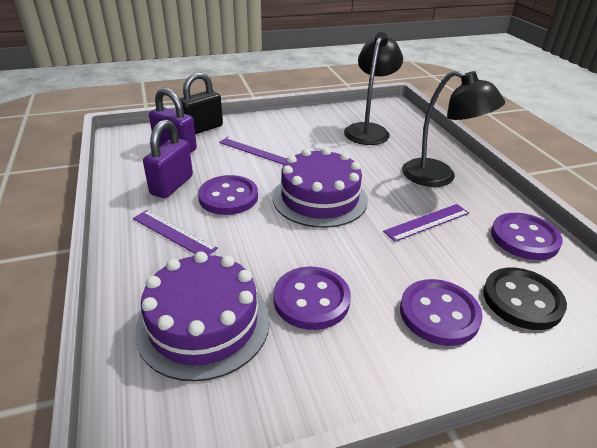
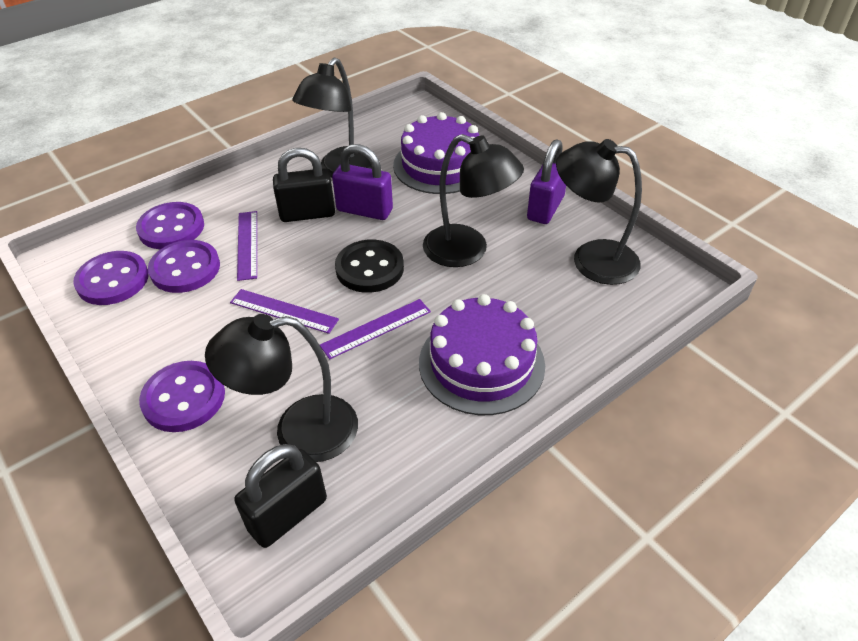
black lamp: 2 -> 4
black padlock: 1 -> 2

